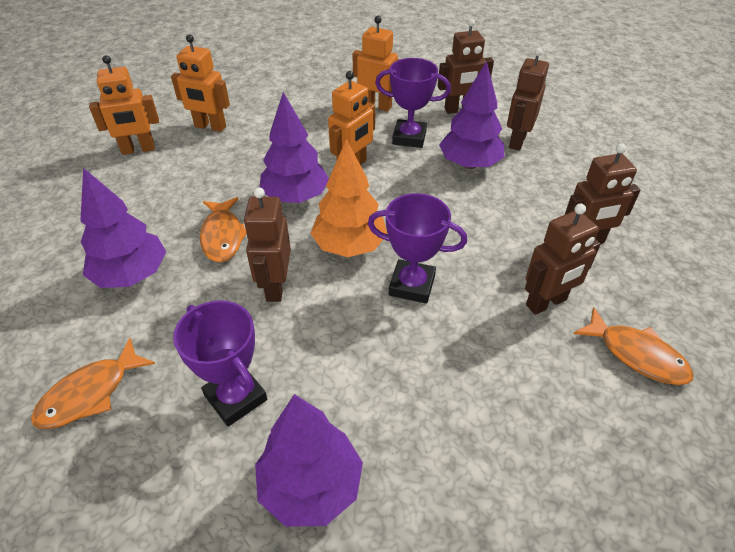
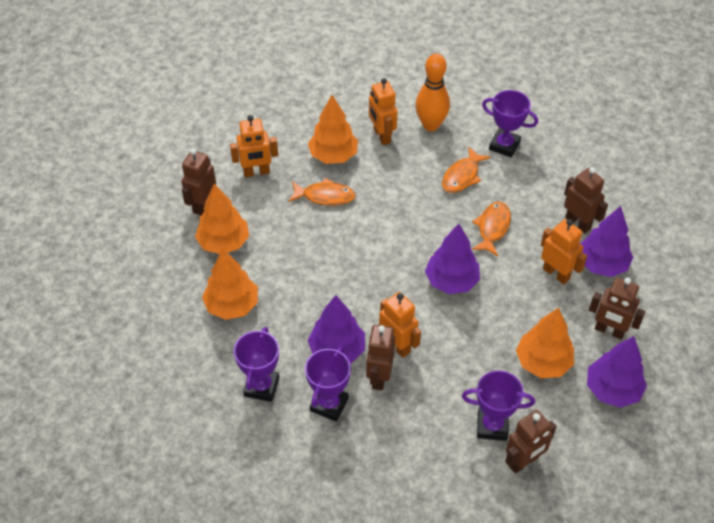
orange bowling pin: 0 -> 1
orange tree: 1 -> 4
purple trophy: 3 -> 4

